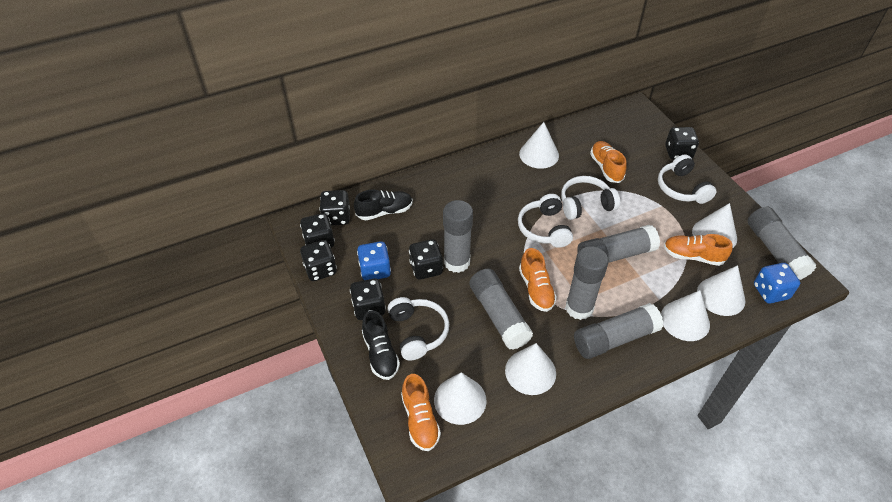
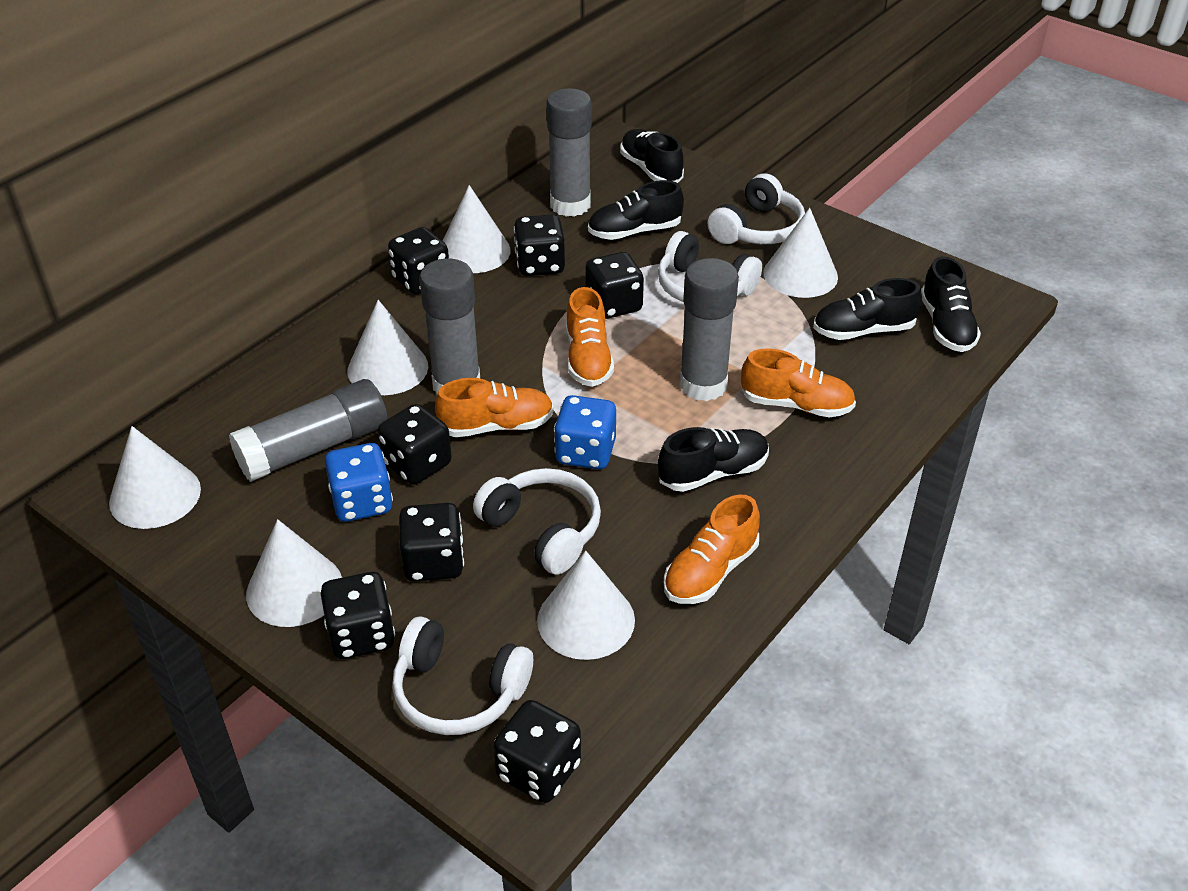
black dice: 6 -> 7
black shoe: 2 -> 5
grey glue stick: 6 -> 4

